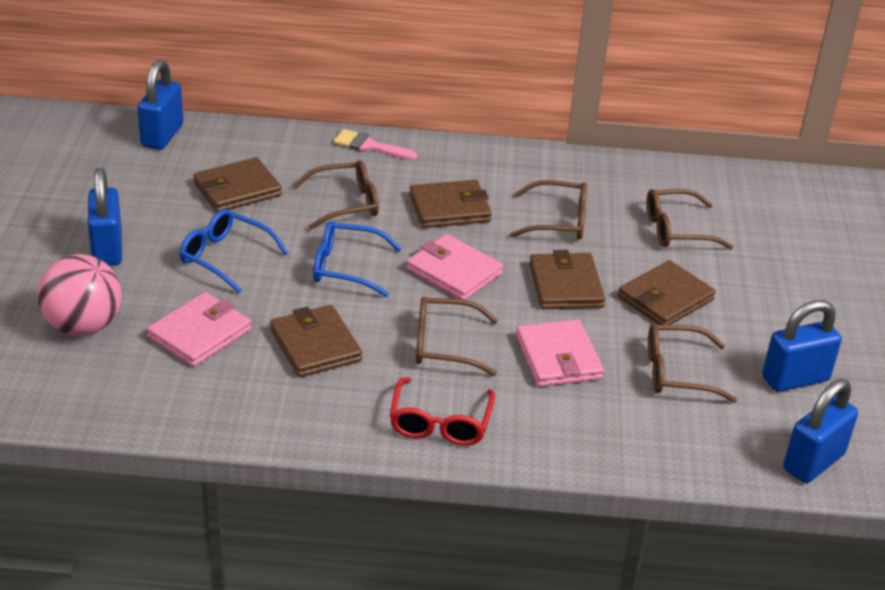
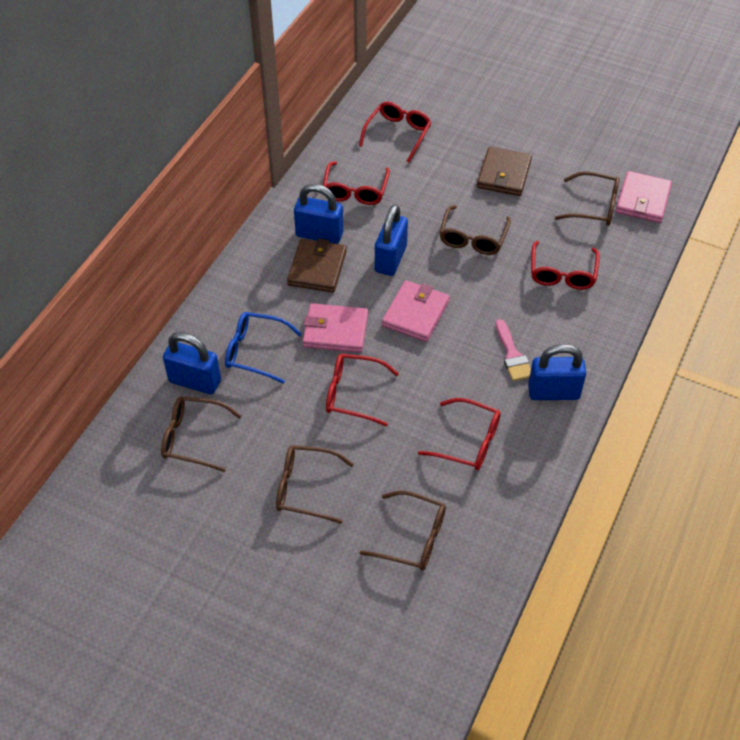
blue glasses: 2 -> 1
brown wallet: 5 -> 2
pink ball: 1 -> 0
red glasses: 1 -> 5

